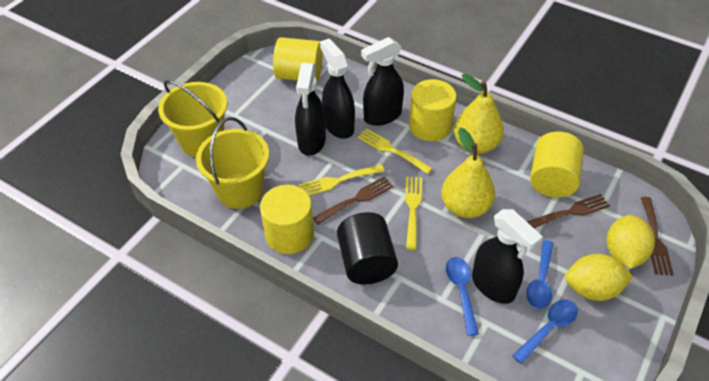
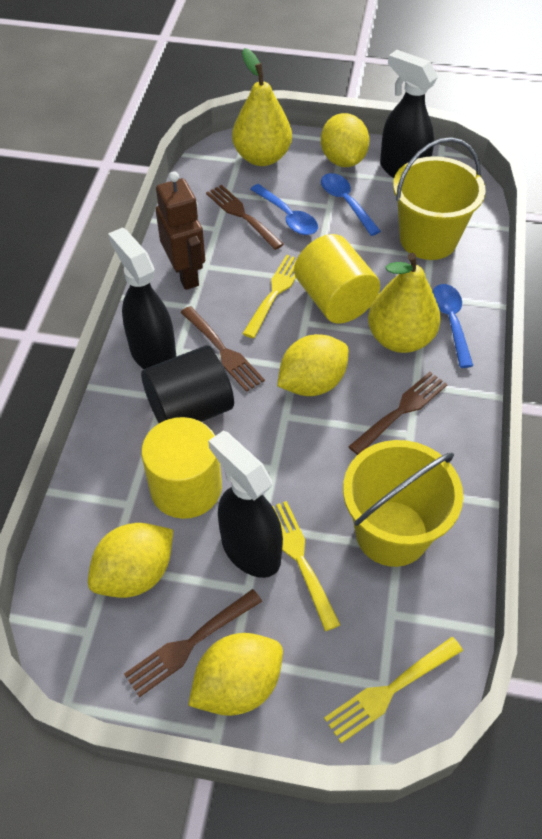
black spray bottle: 4 -> 3
brown fork: 3 -> 4
brown robot: 0 -> 1
yellow cylinder: 4 -> 2
yellow lemon: 2 -> 4

